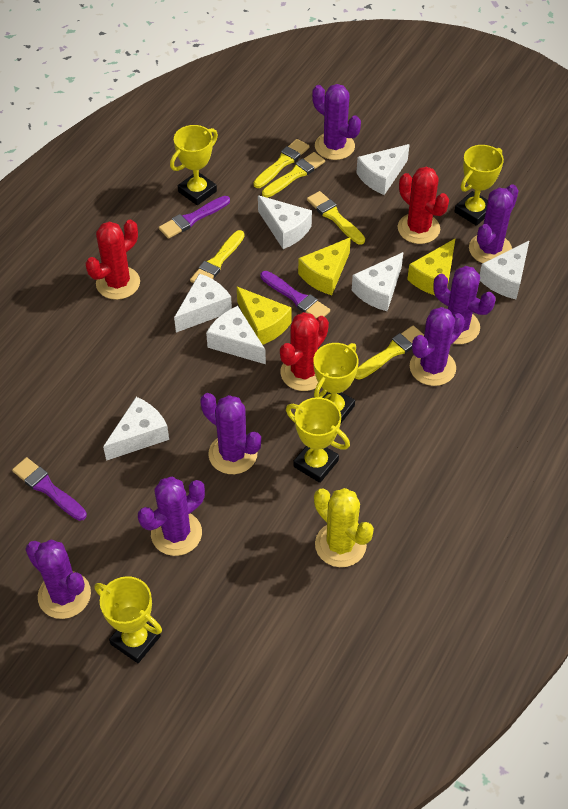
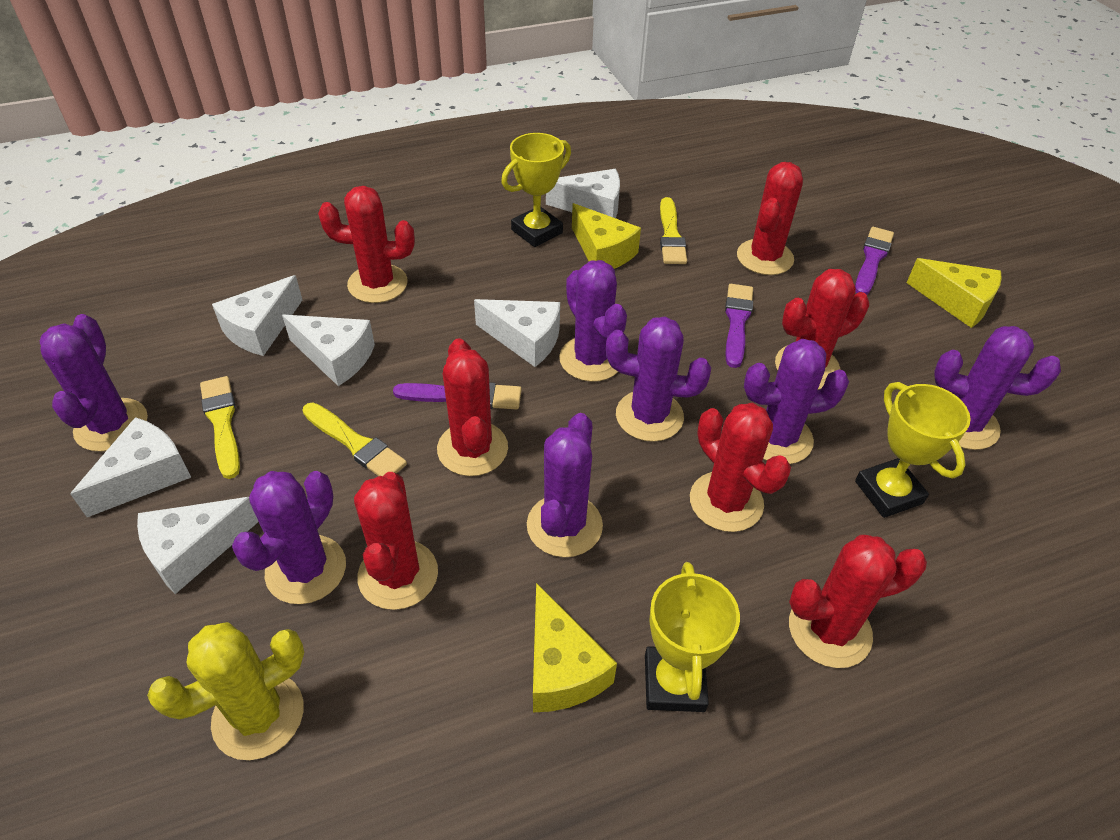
red cactus: 3 -> 7
white cheese: 7 -> 6
yellow brush: 5 -> 3
yellow trophy: 5 -> 3

